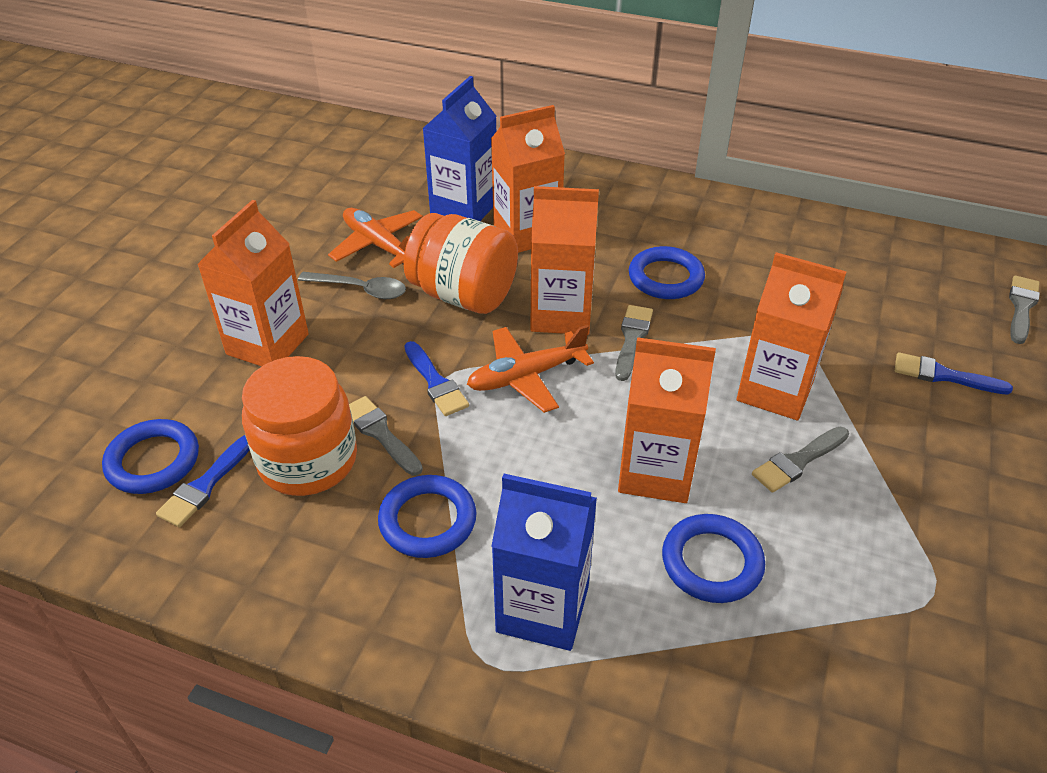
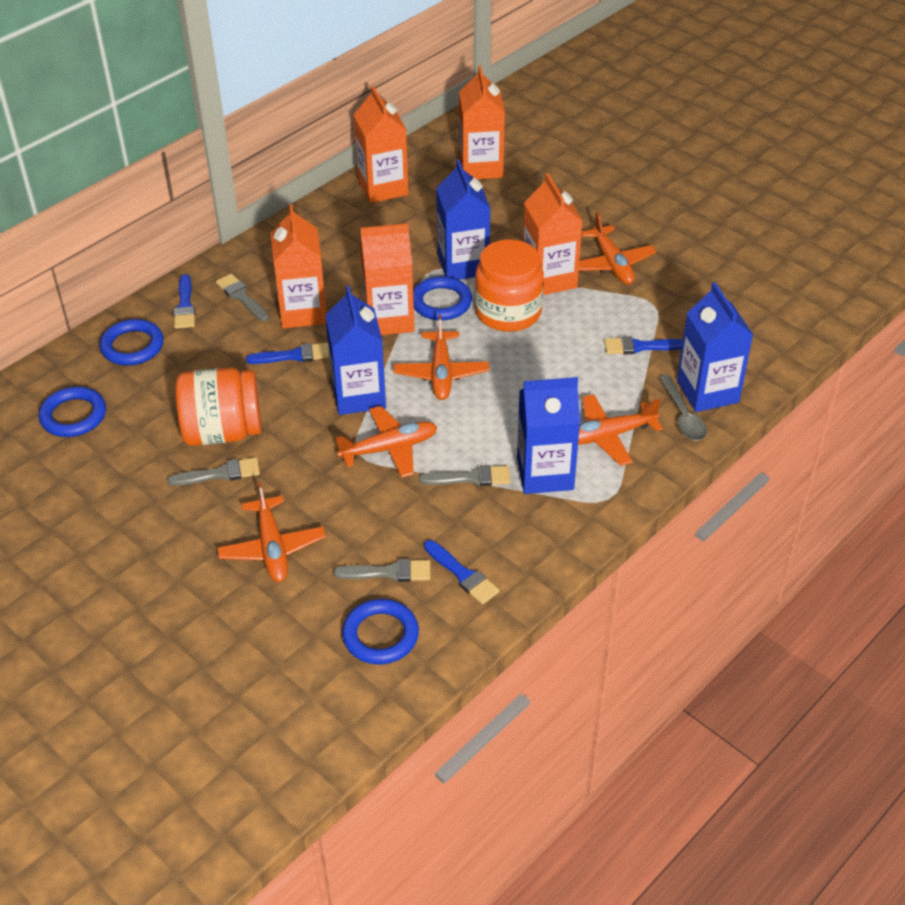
blue brush: 3 -> 4
blue carton: 2 -> 4
orange plane: 2 -> 5

